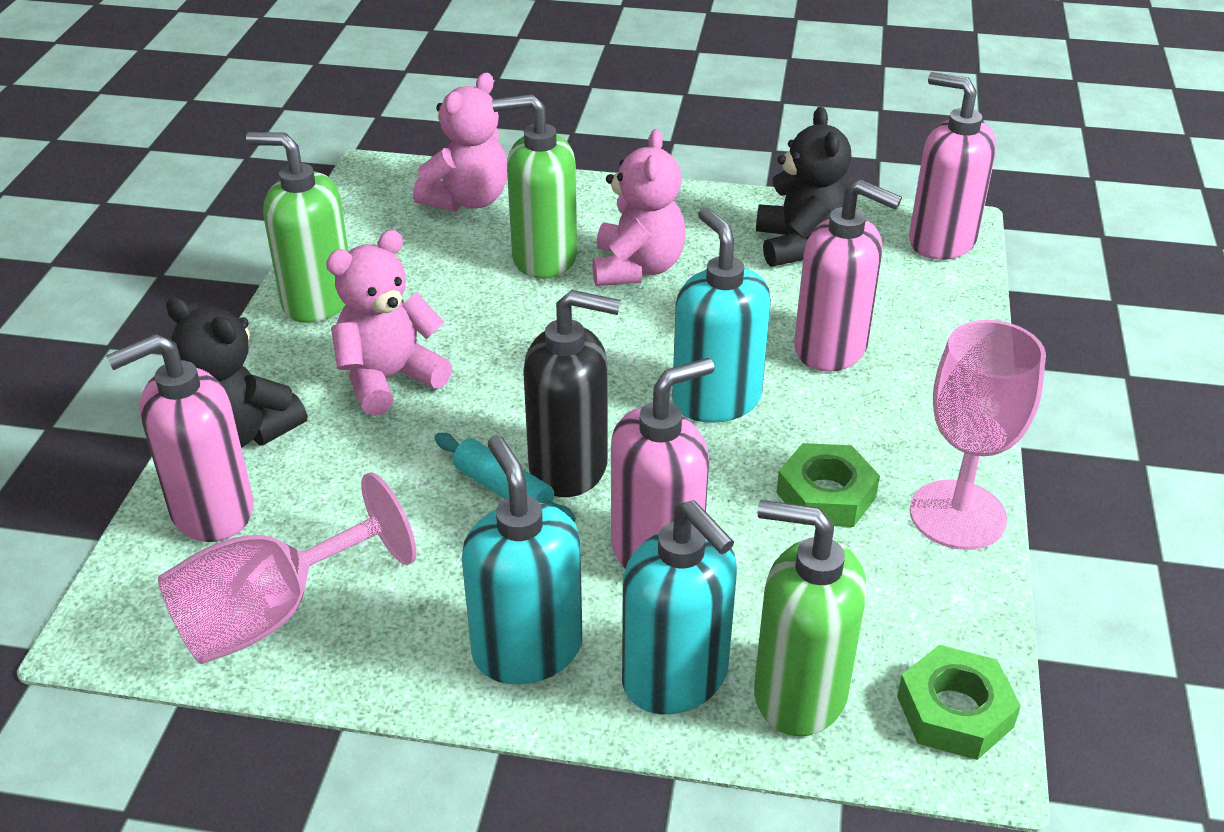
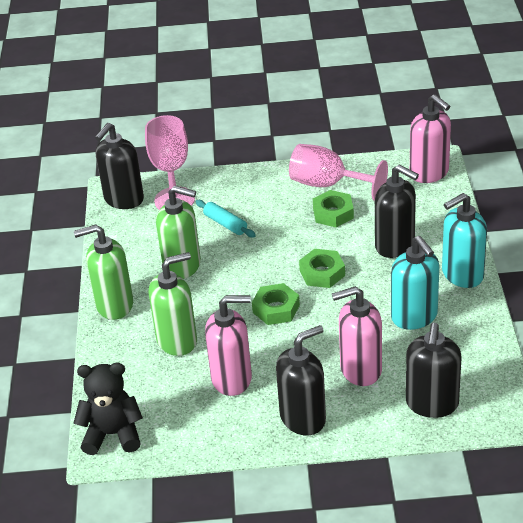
black soap dispenser: 1 -> 4
black teddy bear: 2 -> 1
green nut: 2 -> 3
pink soap dispenser: 4 -> 3
pink teddy bear: 3 -> 0
turquoise soap dispenser: 3 -> 2

